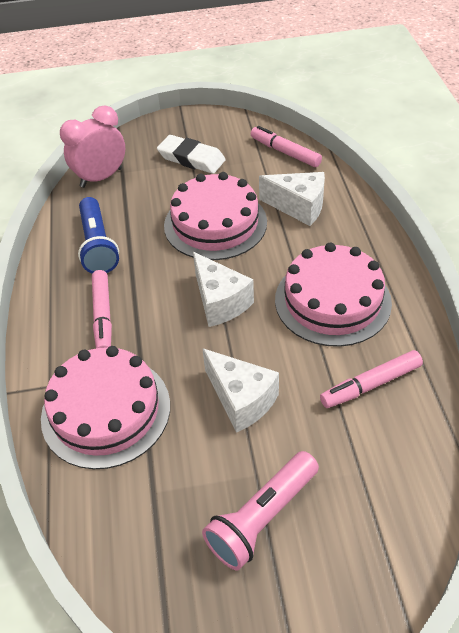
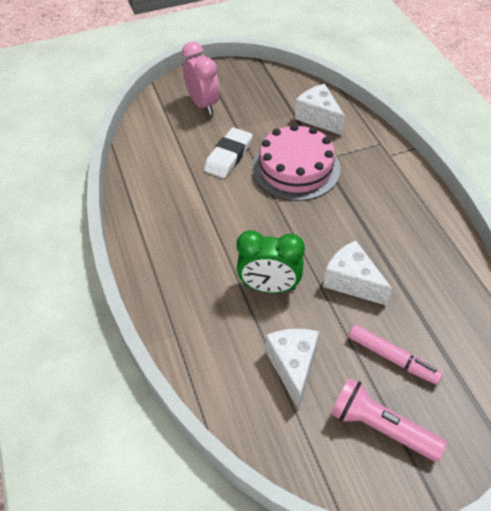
blue flashlight: 1 -> 0
green clock: 0 -> 1
pink cake: 3 -> 1
pink marker: 3 -> 1

